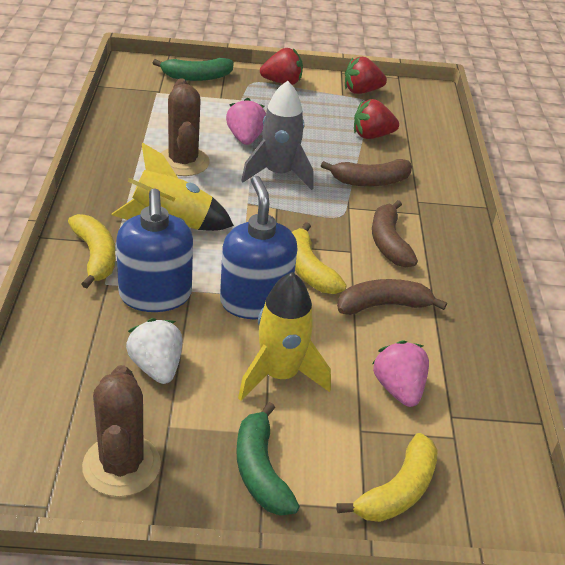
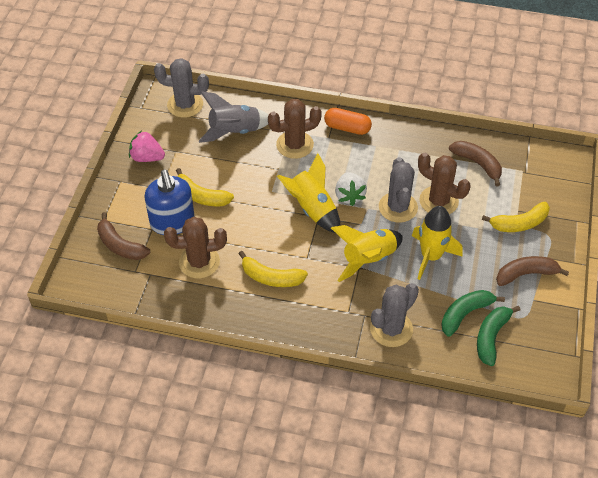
blue soap dispenser: 2 -> 1
brown cactus: 2 -> 3
grey cactus: 0 -> 3
orange capsule: 0 -> 1
pink strawberry: 2 -> 1
red strawberry: 3 -> 0
yellow rocket: 2 -> 3

